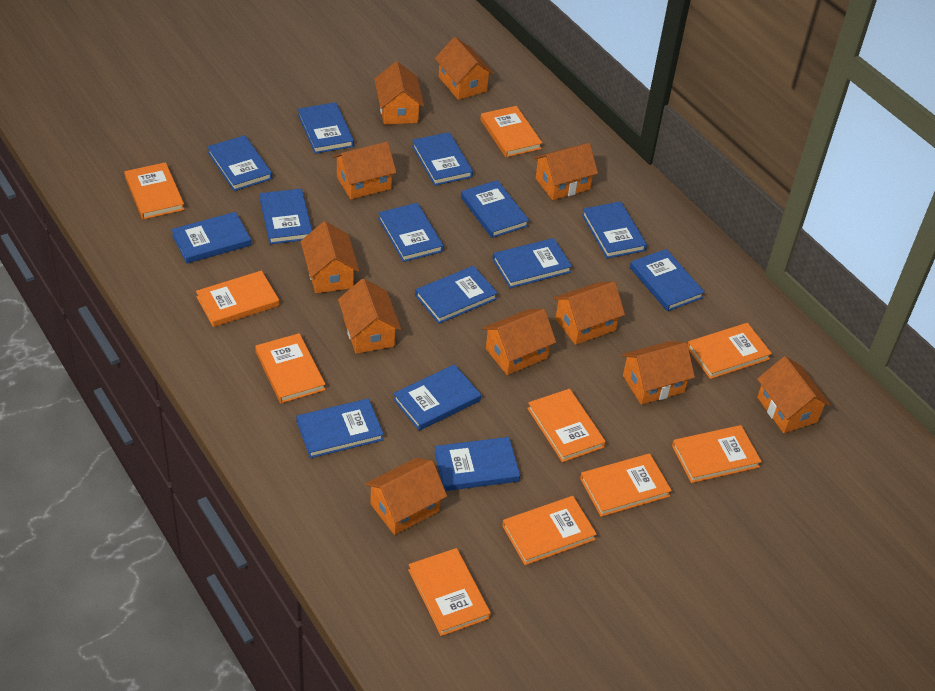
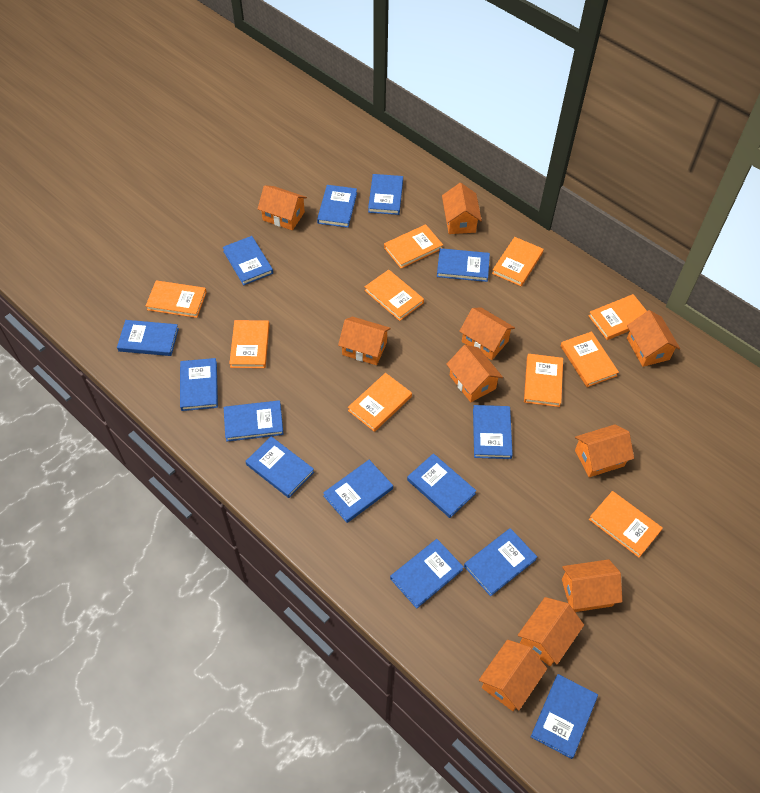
orange house: 11 -> 10

